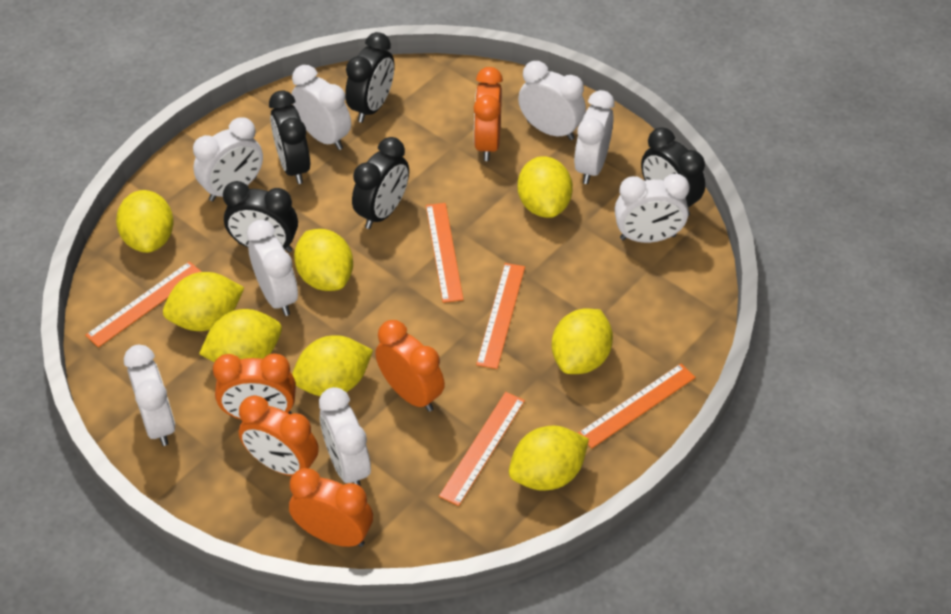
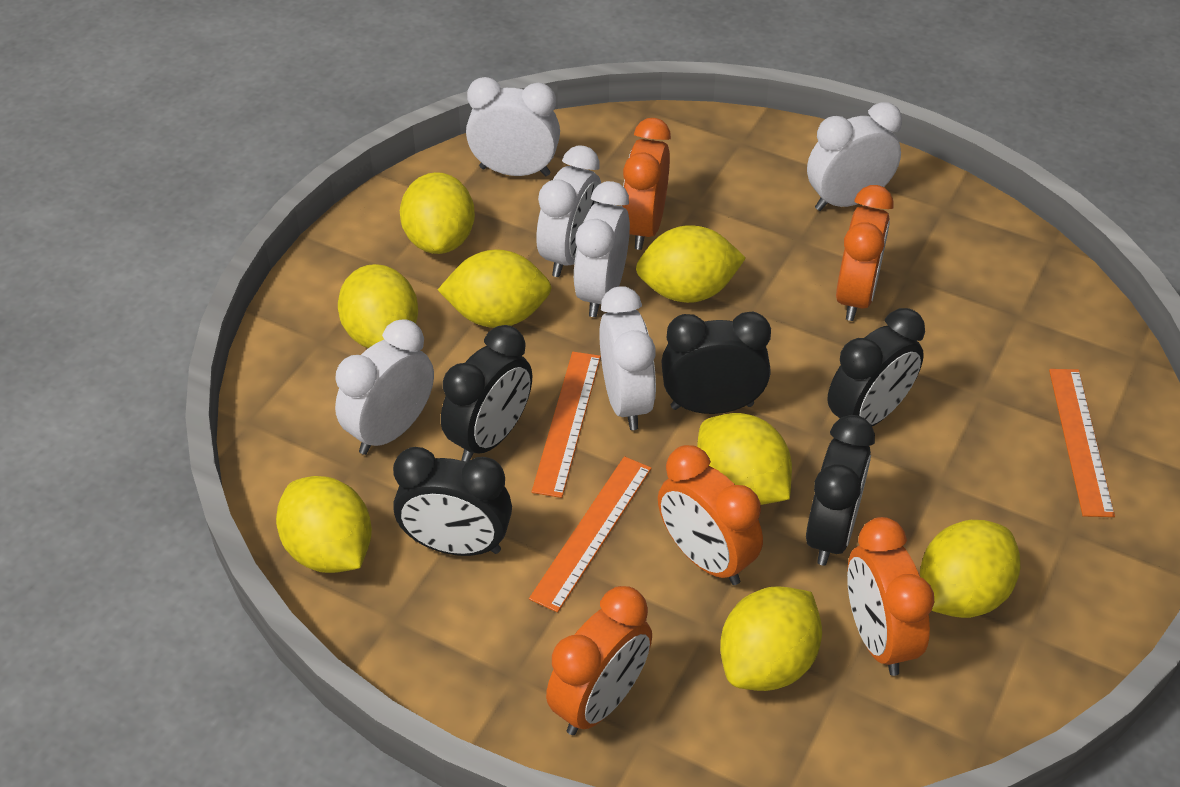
orange ruler: 5 -> 3
white clock: 8 -> 6

